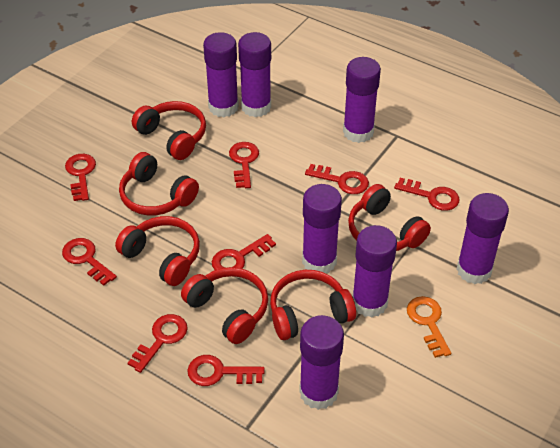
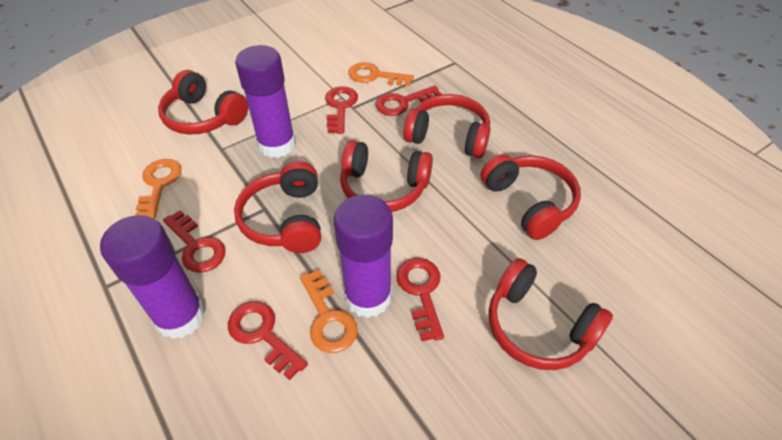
orange key: 1 -> 3
purple glue stick: 7 -> 3
red key: 8 -> 5

